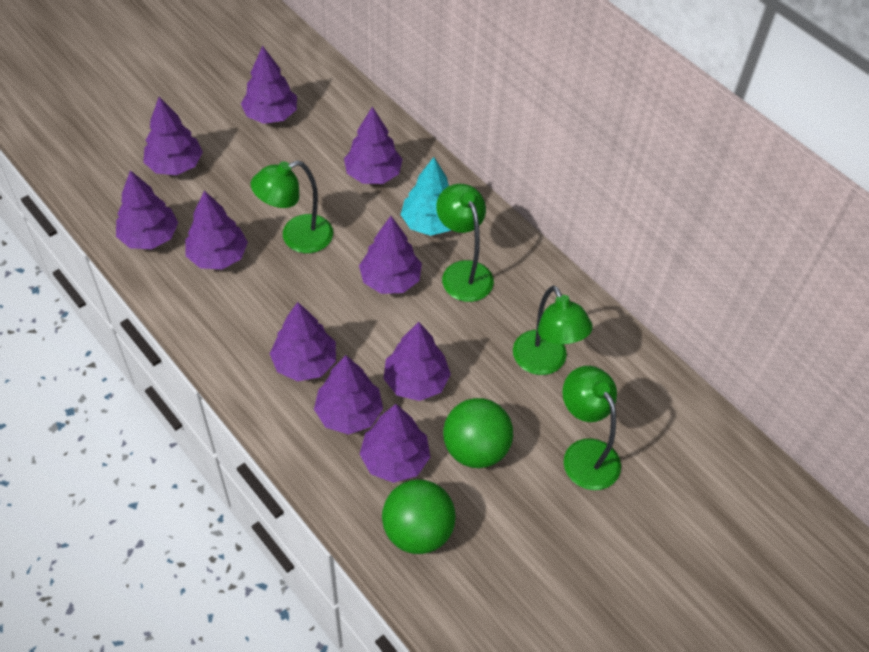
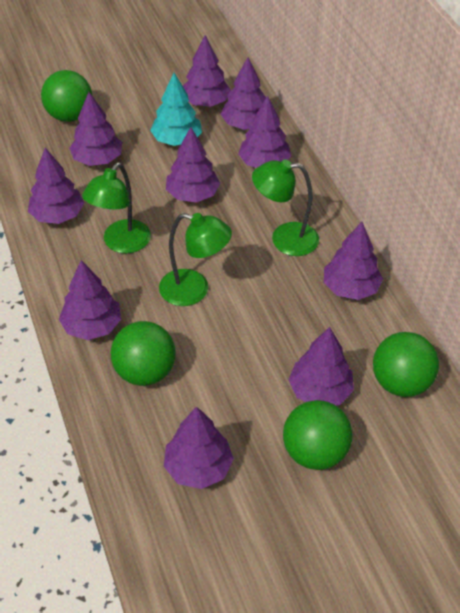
green ball: 2 -> 4
green lamp: 4 -> 3

